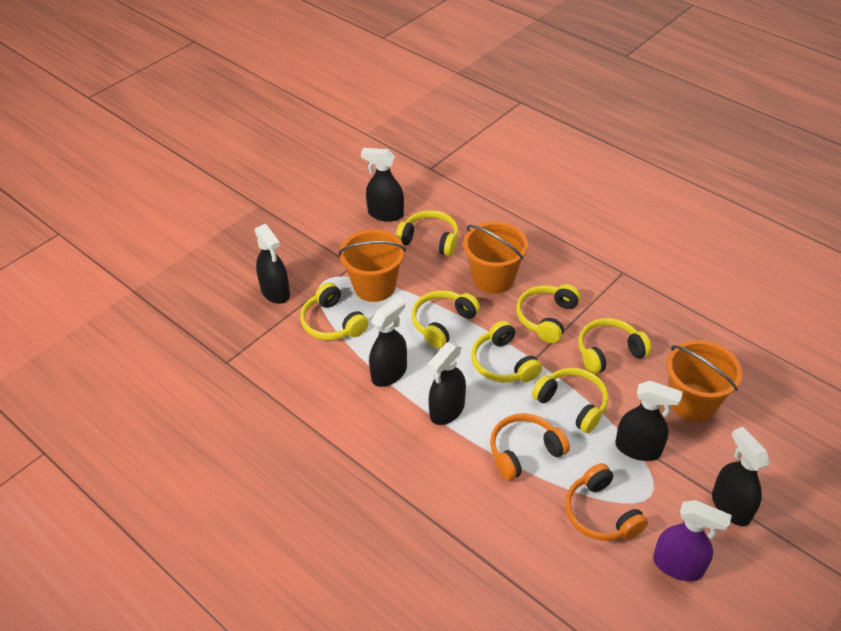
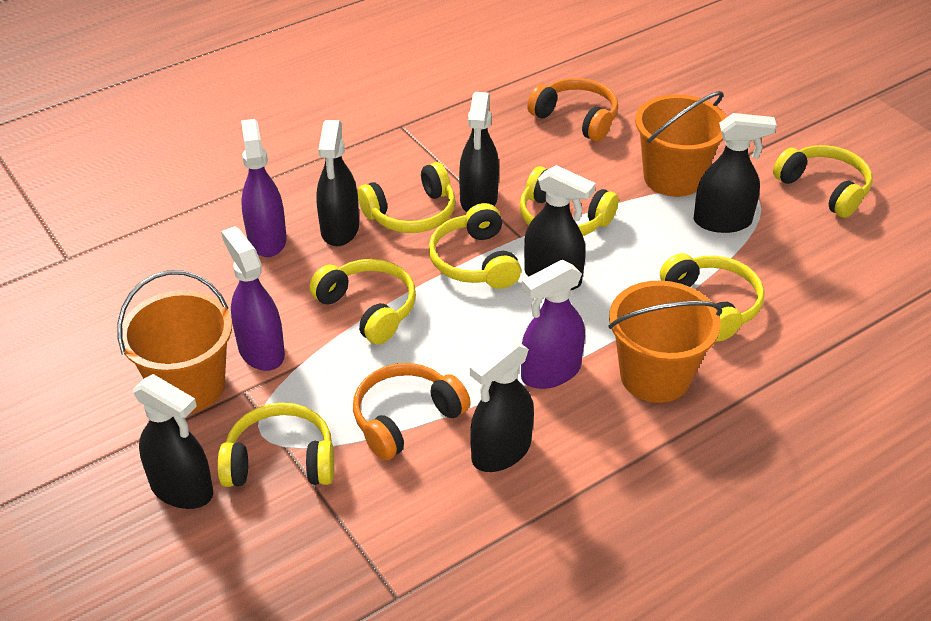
purple spray bottle: 1 -> 3

